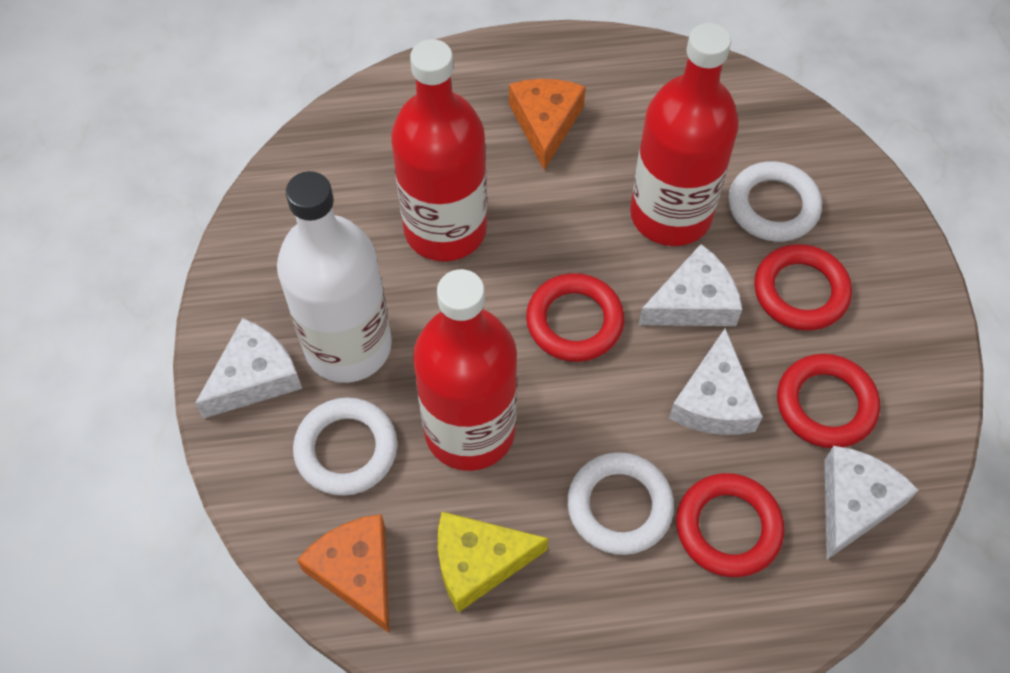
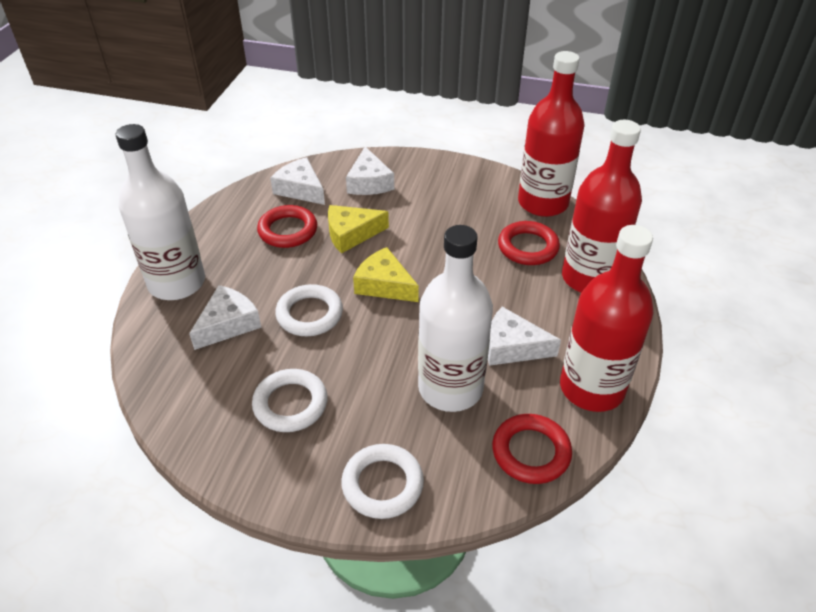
orange cheese: 2 -> 0
red ring: 4 -> 3
white bottle: 1 -> 2
yellow cheese: 1 -> 2

